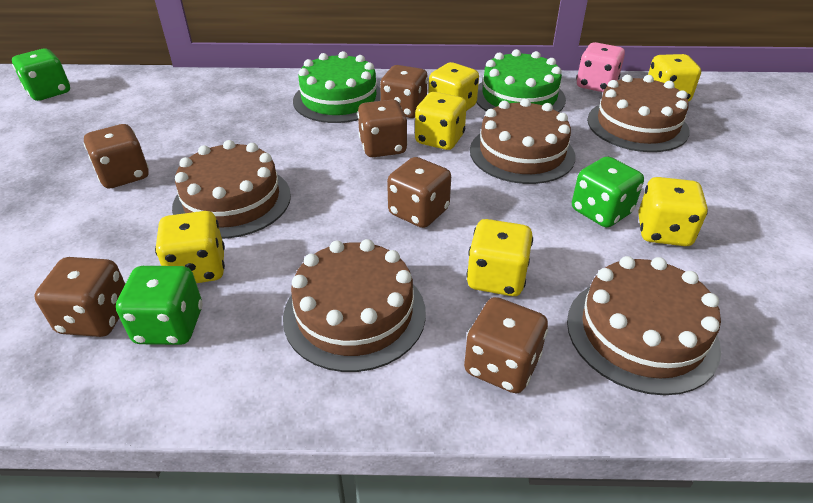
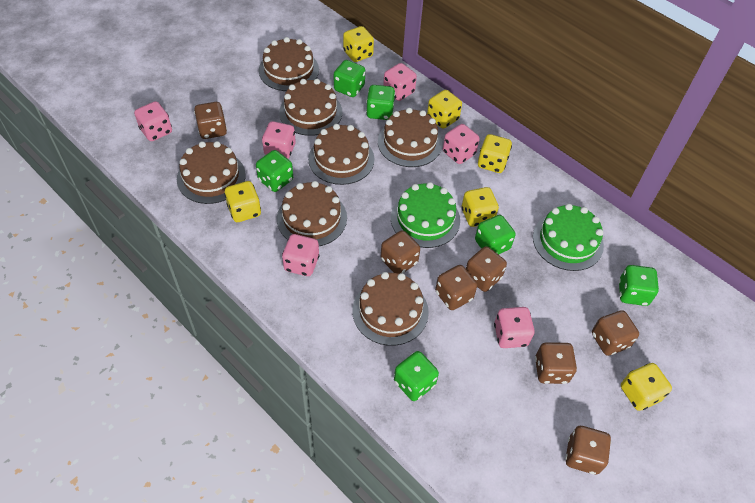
brown cake: 5 -> 7
brown dice: 6 -> 7
green dice: 3 -> 6
pink dice: 1 -> 6

